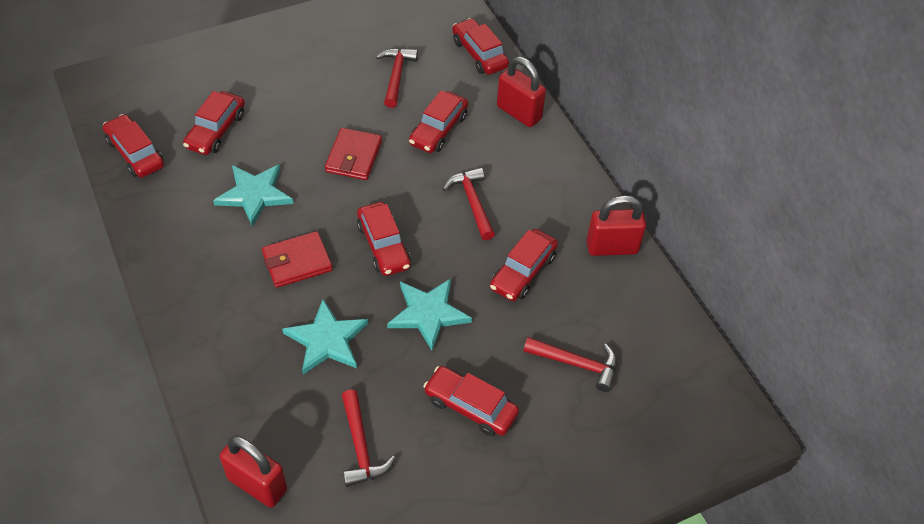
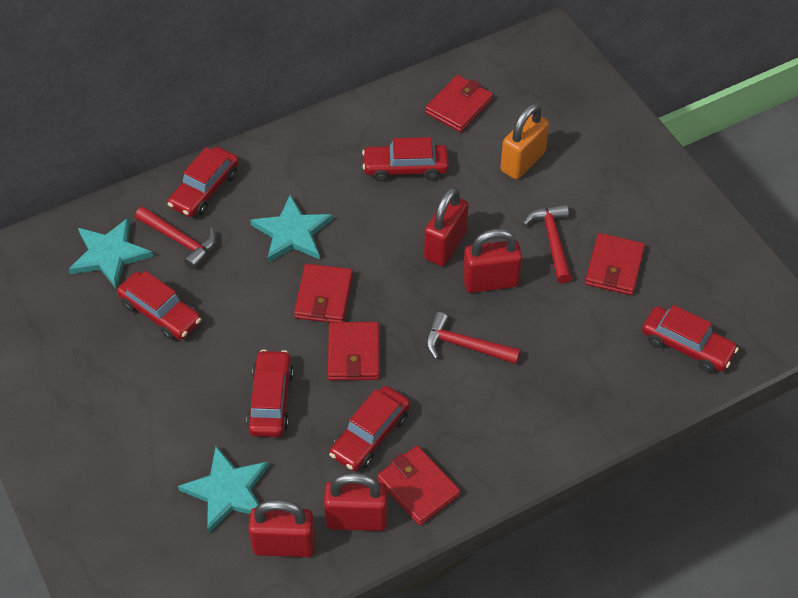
orange padlock: 0 -> 1
red car: 7 -> 6
red hammer: 4 -> 3
red padlock: 3 -> 4
red wallet: 2 -> 5

